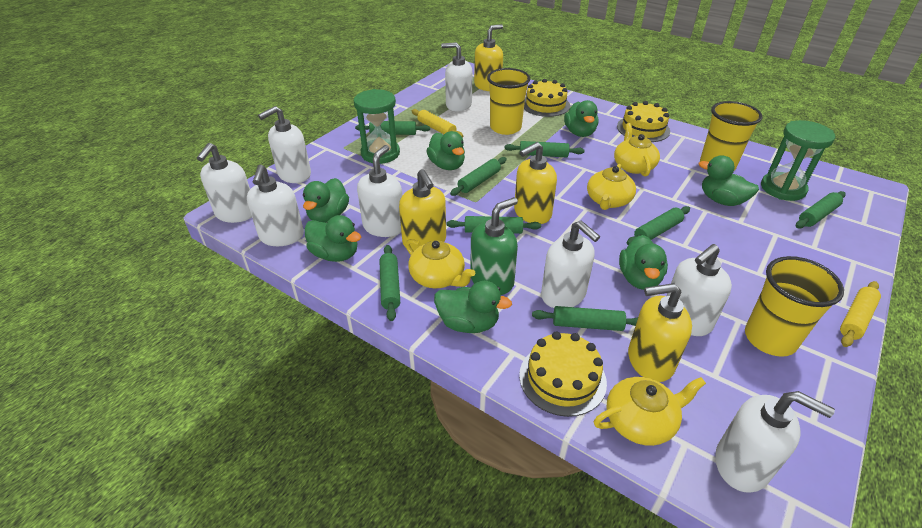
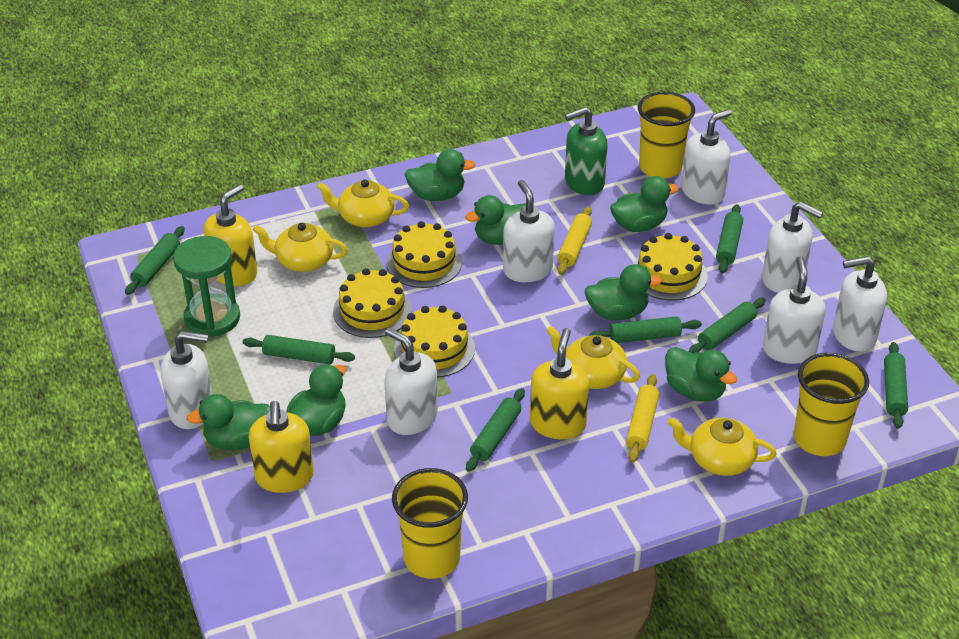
green hourglass: 2 -> 1
green rolling pin: 8 -> 7
white soap dispenser: 8 -> 7
yellow cake: 3 -> 4
yellow soap dispenser: 4 -> 3

